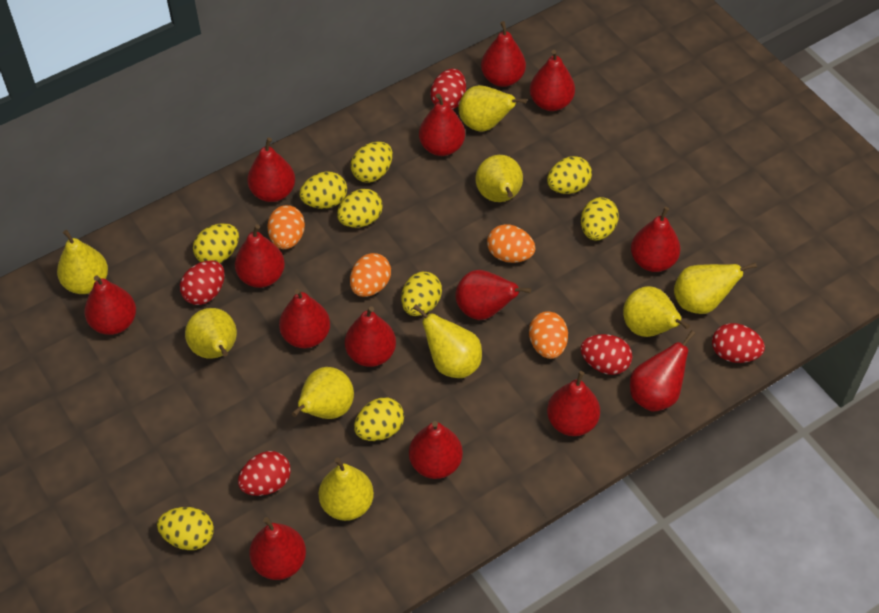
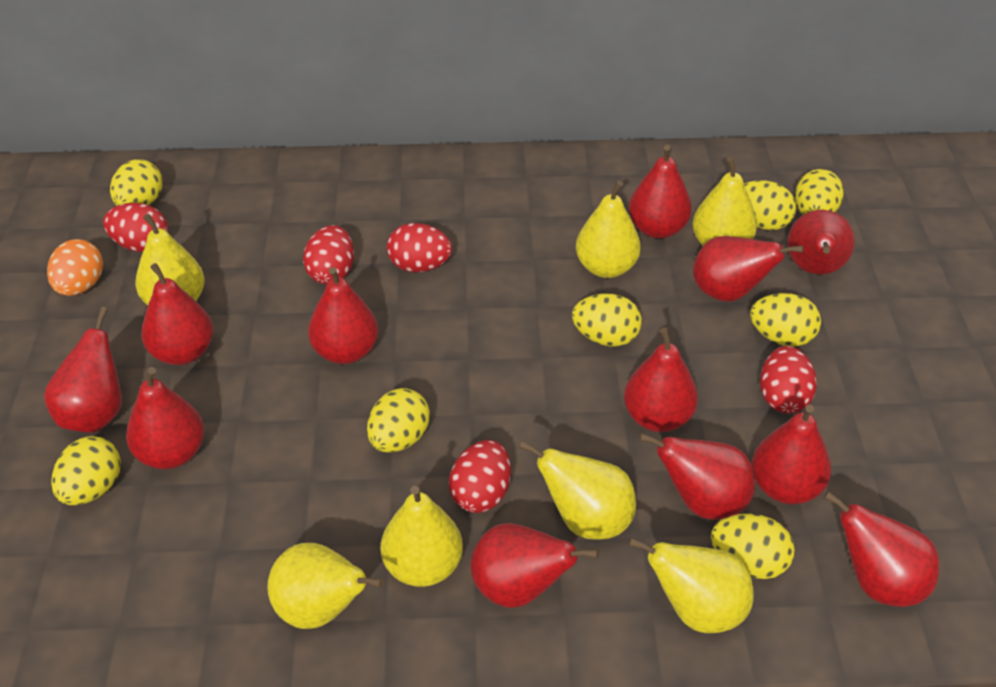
orange egg: 4 -> 1
red pear: 14 -> 12
yellow egg: 9 -> 8
yellow pear: 9 -> 7

